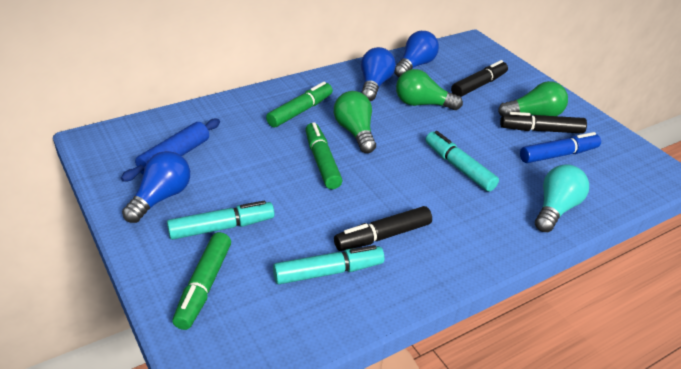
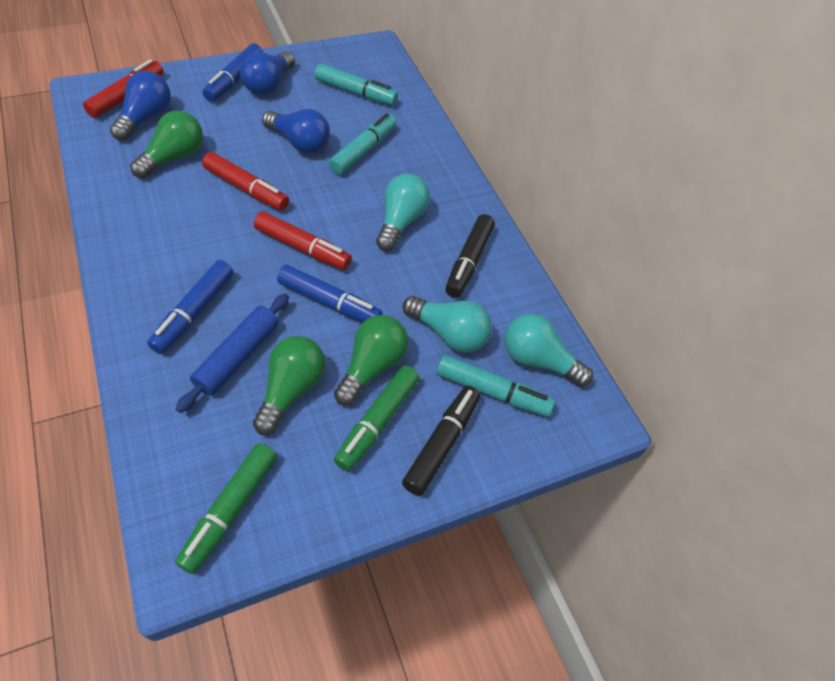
black marker: 3 -> 2
blue marker: 1 -> 3
green marker: 3 -> 2
red marker: 0 -> 3
turquoise light bulb: 1 -> 3

